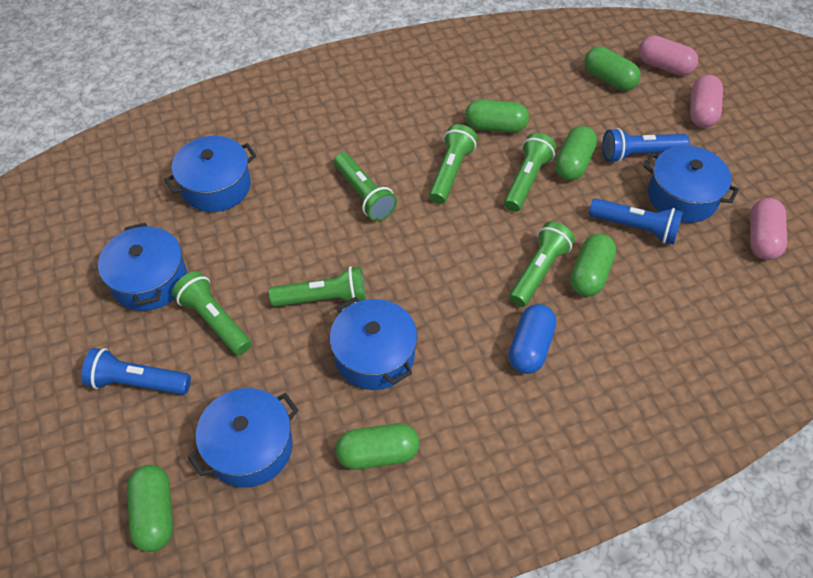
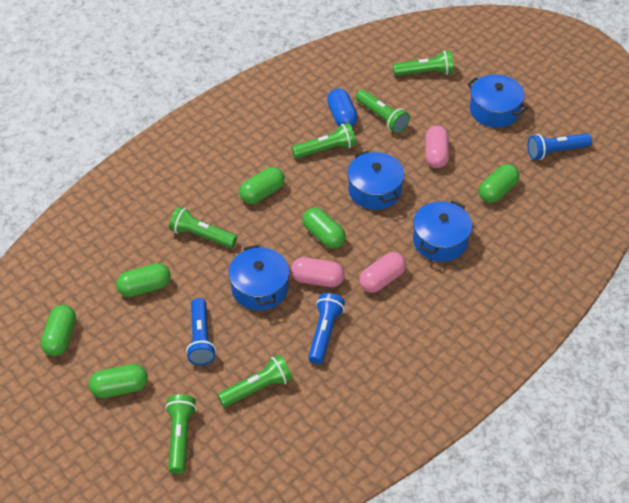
blue pot: 5 -> 4

